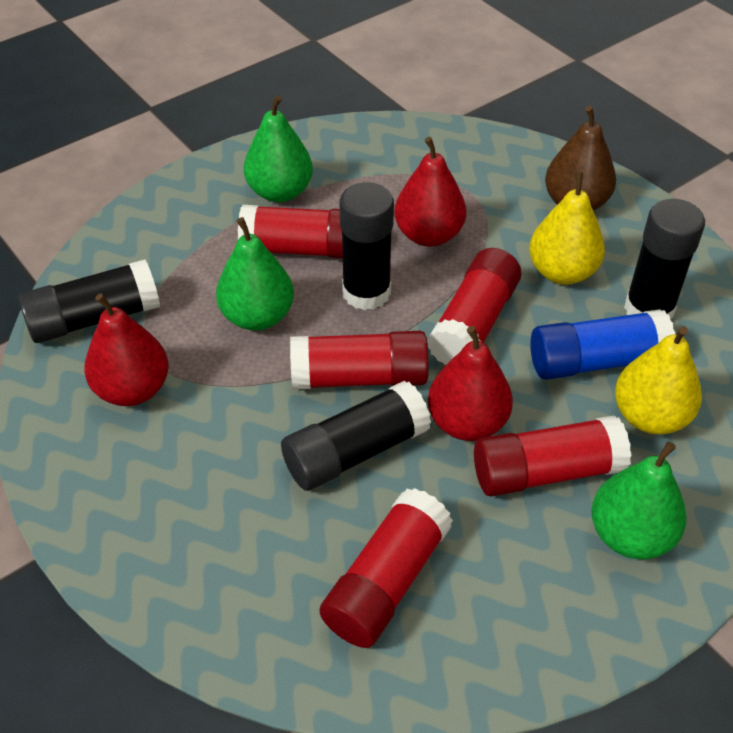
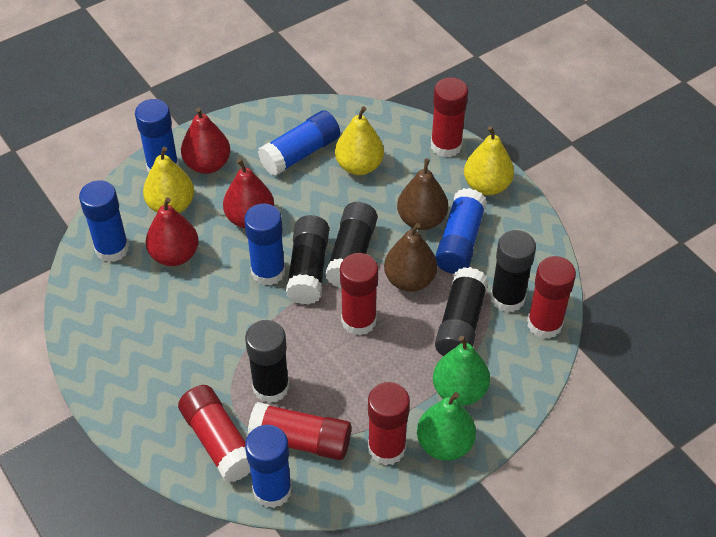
black glue stick: 4 -> 5
blue glue stick: 1 -> 6
brown pear: 1 -> 2
green pear: 3 -> 2
red glue stick: 5 -> 6
yellow pear: 2 -> 3

